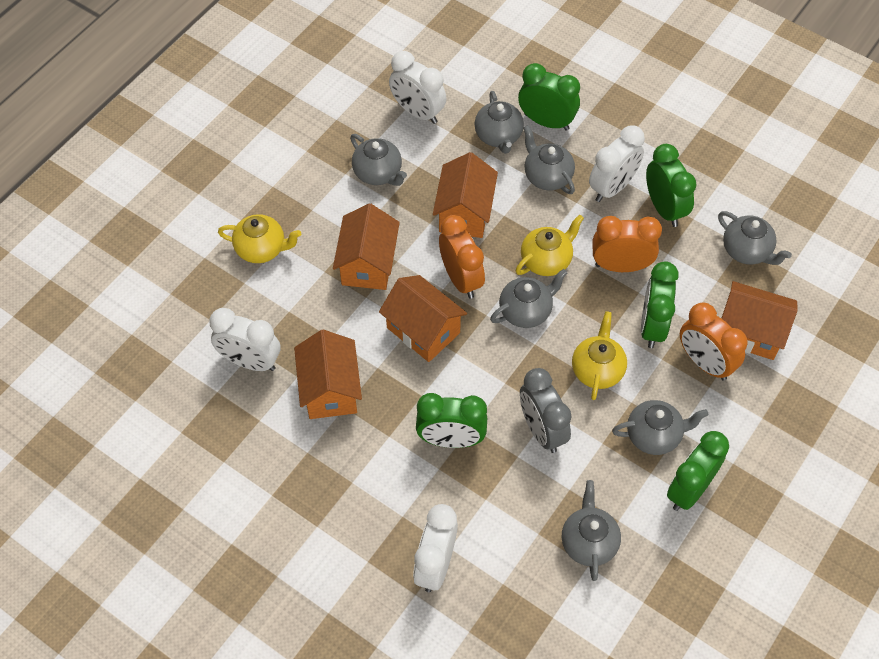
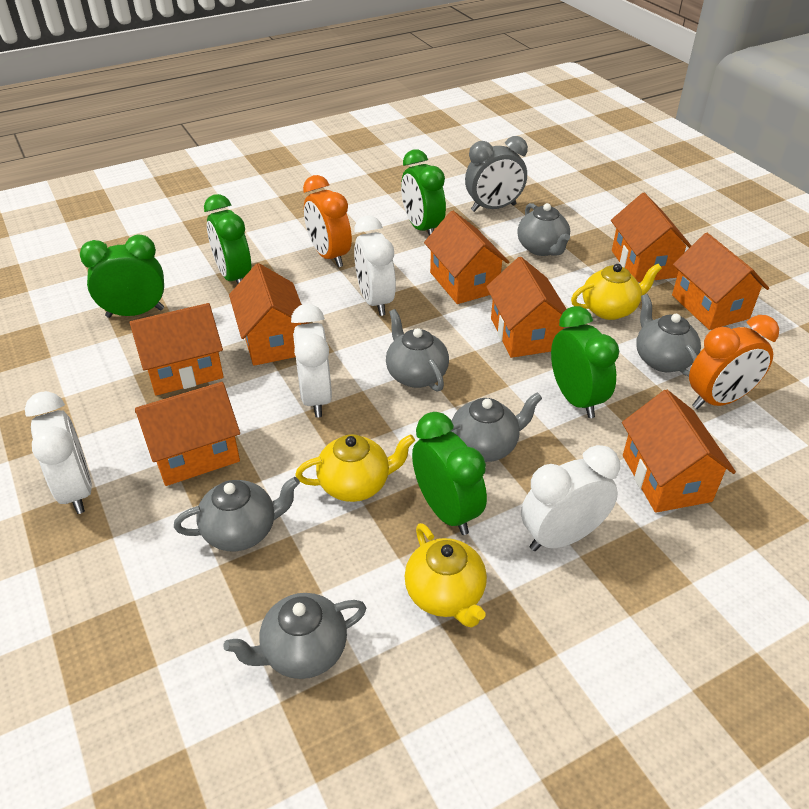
grey teapot: 7 -> 6
orange clock: 3 -> 2
orange house: 5 -> 8

